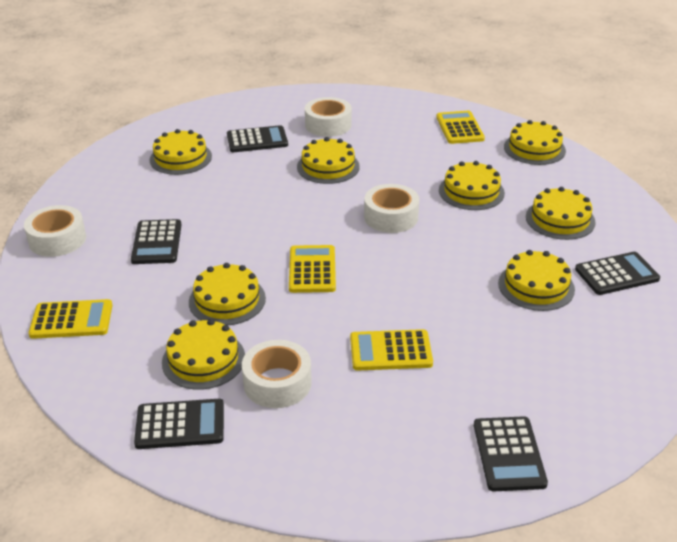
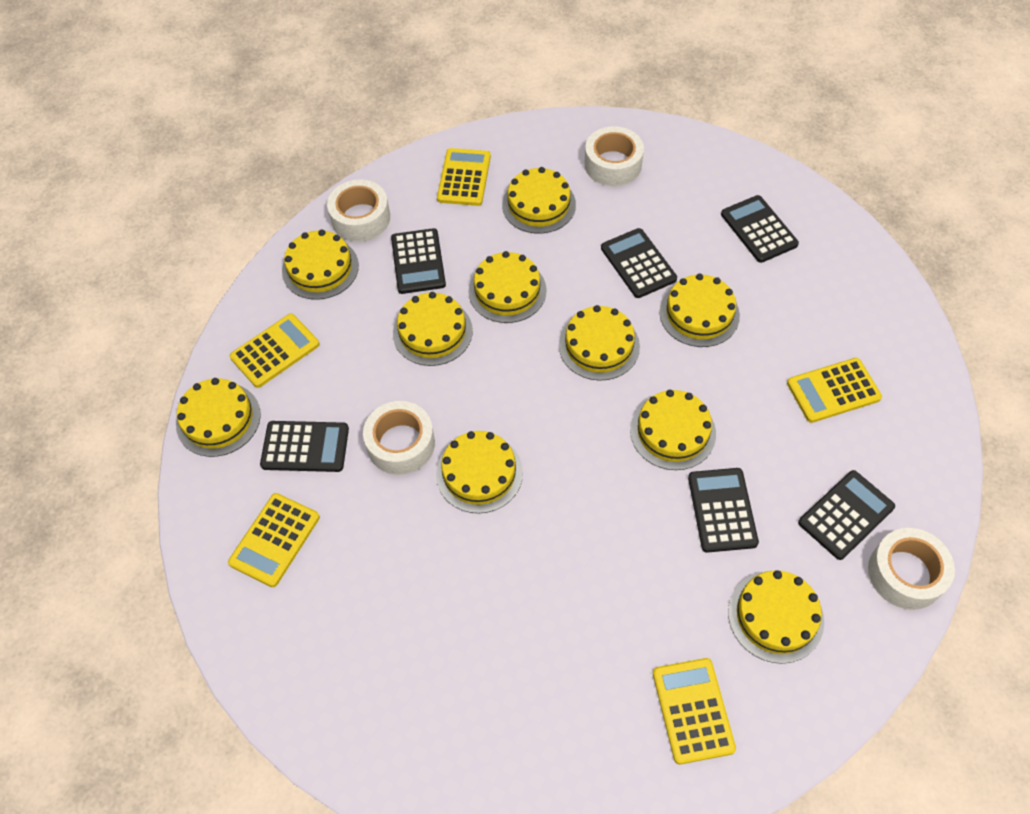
black calculator: 5 -> 6
yellow cake: 8 -> 10
yellow calculator: 4 -> 5

